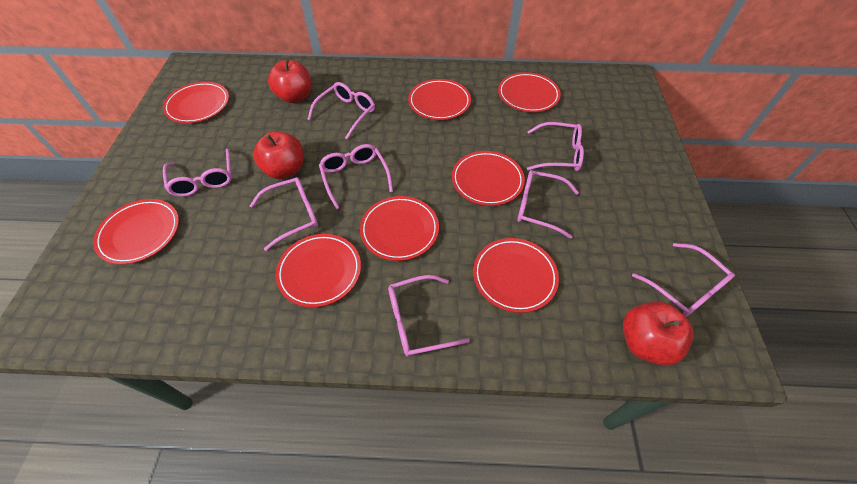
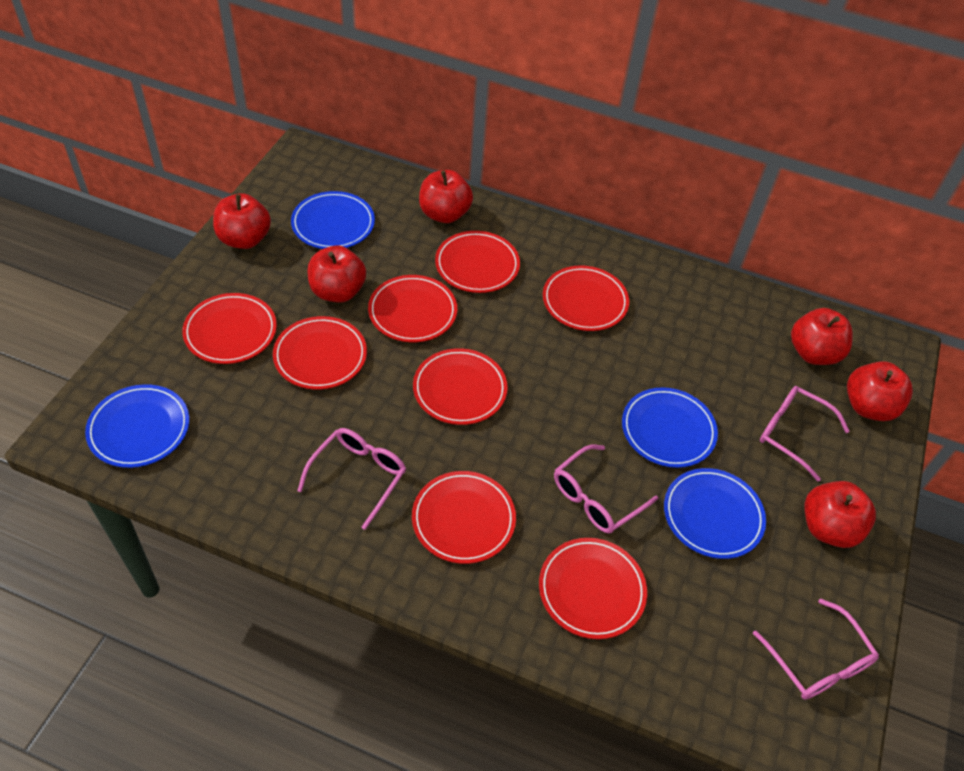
blue plate: 0 -> 4
pink glasses: 8 -> 4
red apple: 3 -> 6

